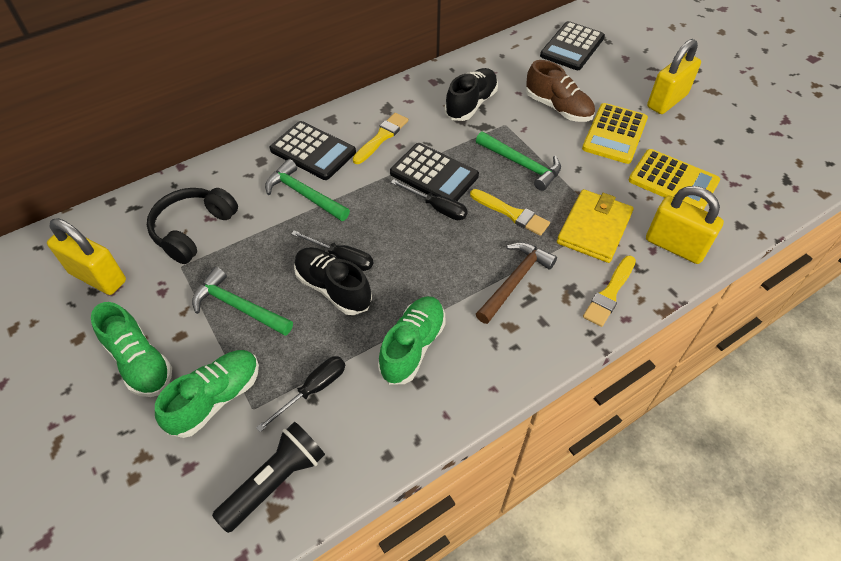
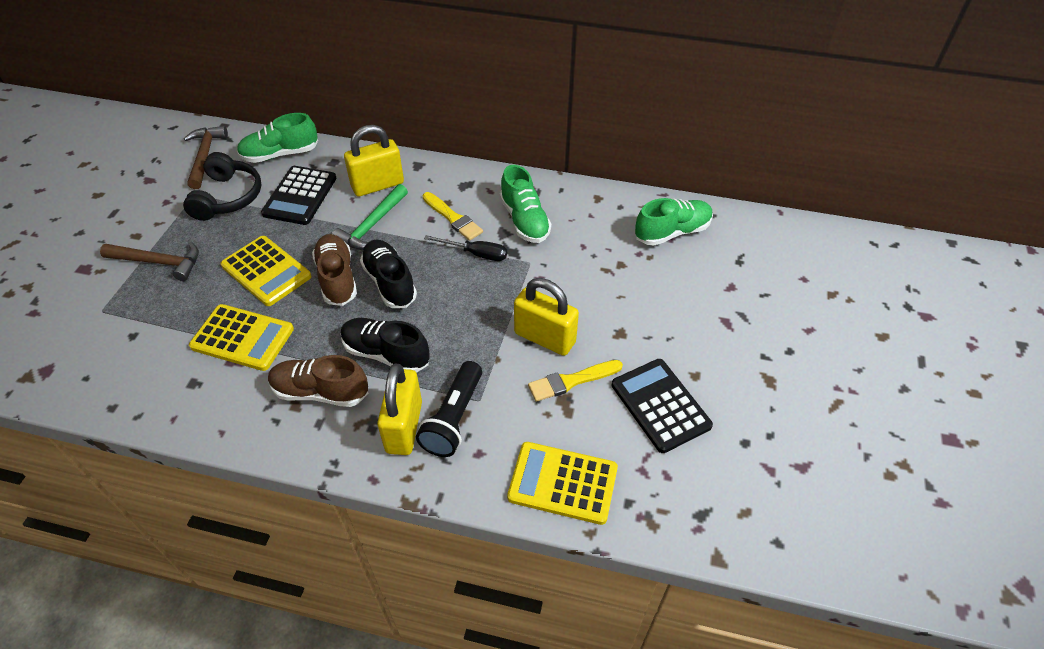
black calculator: 3 -> 2
black screwdriver: 3 -> 1
brown hammer: 1 -> 2
brown shoe: 1 -> 2
green hammer: 3 -> 1
yellow brush: 3 -> 2
yellow calculator: 2 -> 3
yellow wallet: 1 -> 0

